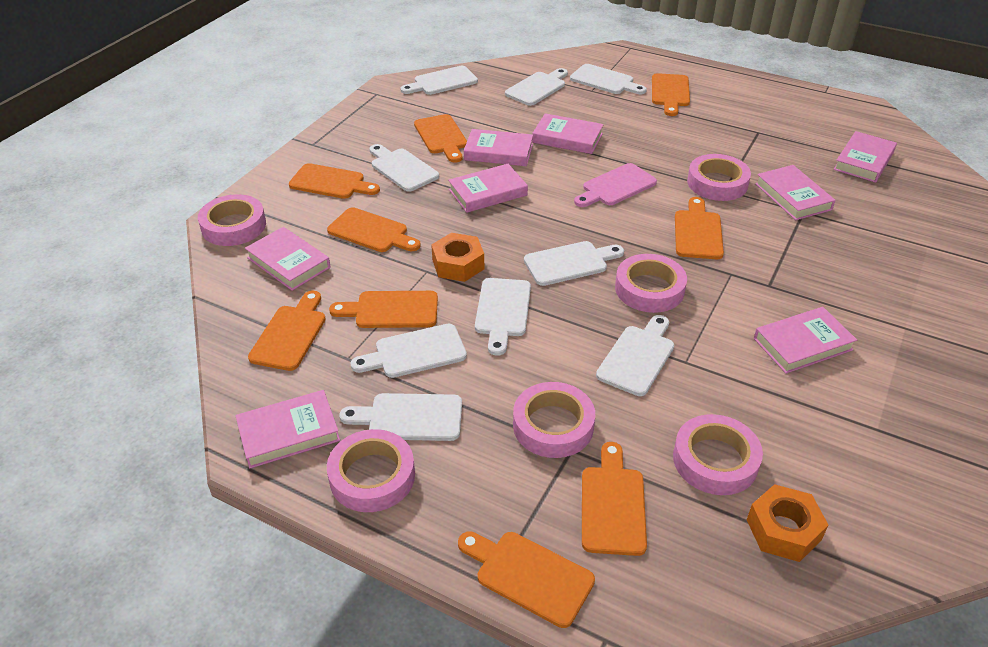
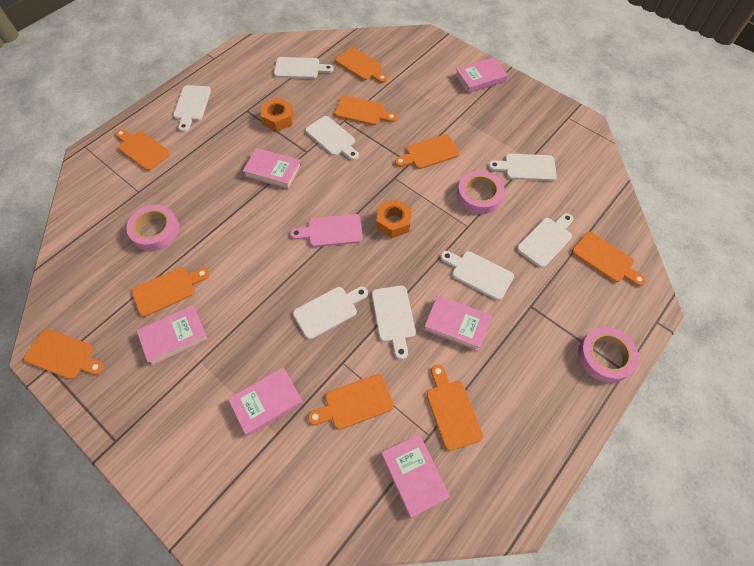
pink book: 8 -> 6
pink tape: 6 -> 3
white cutting board: 9 -> 8

